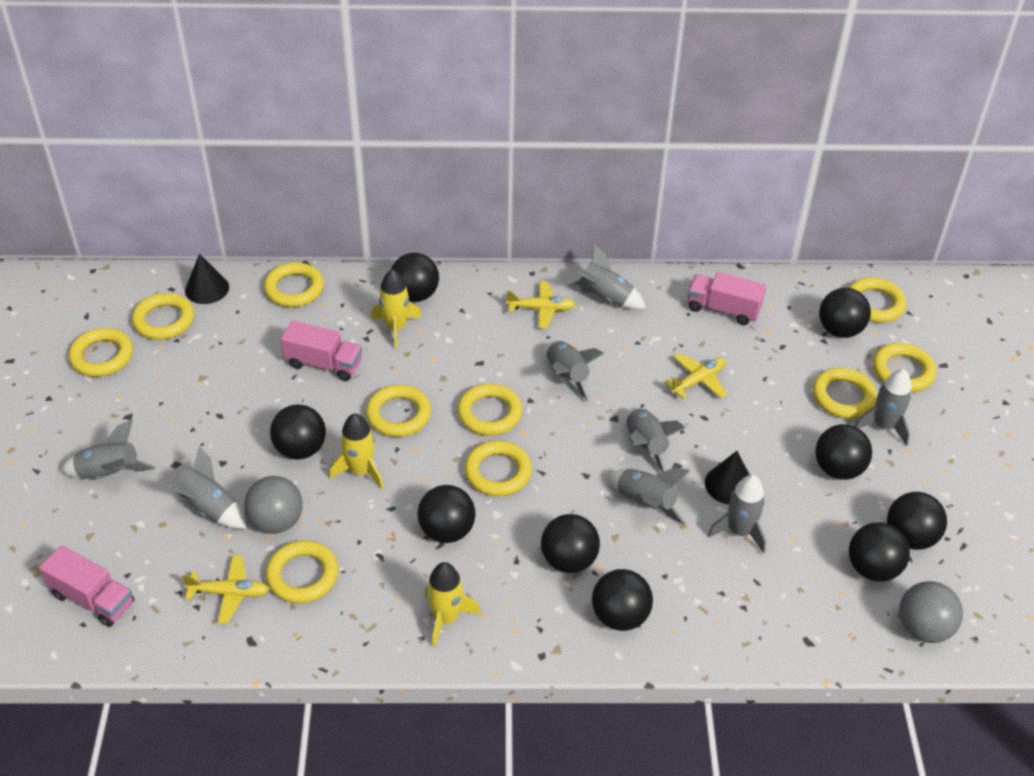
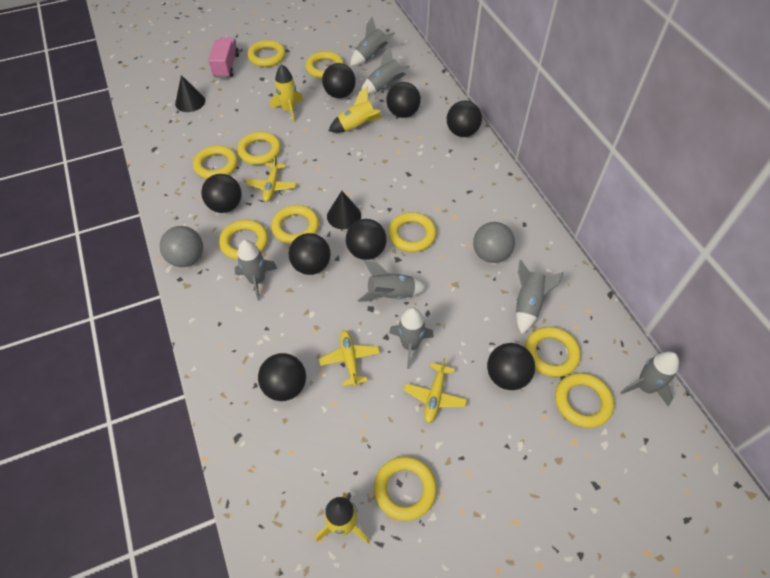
black ball: 9 -> 8
grey rocket: 8 -> 7
pink truck: 3 -> 1

